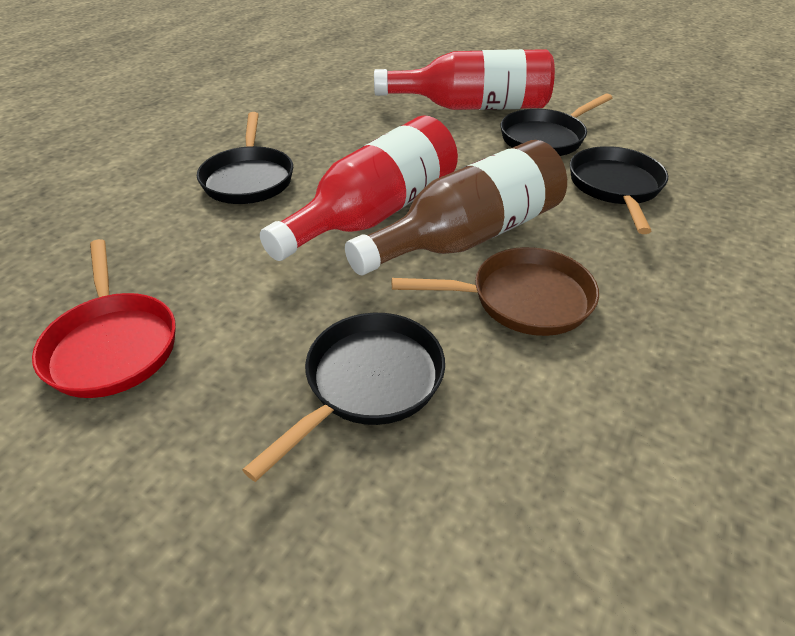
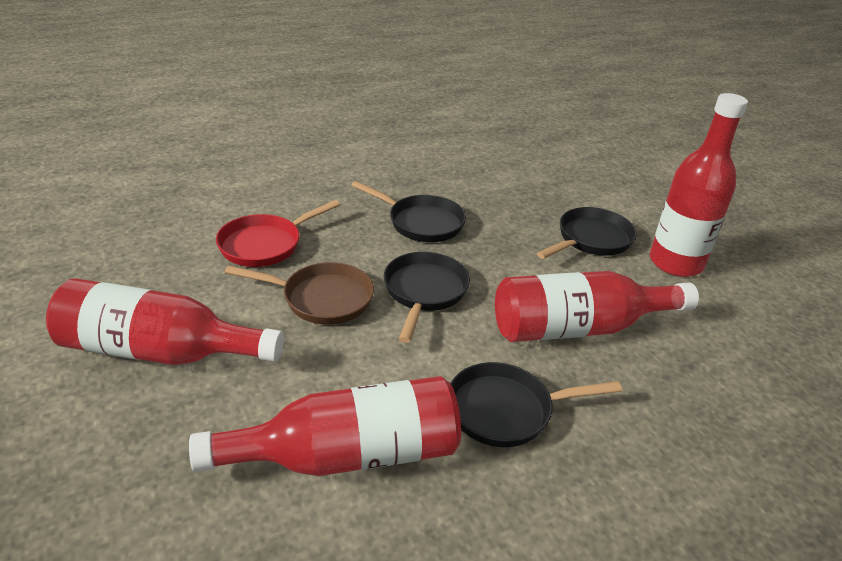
brown bottle: 1 -> 0
red bottle: 2 -> 4

